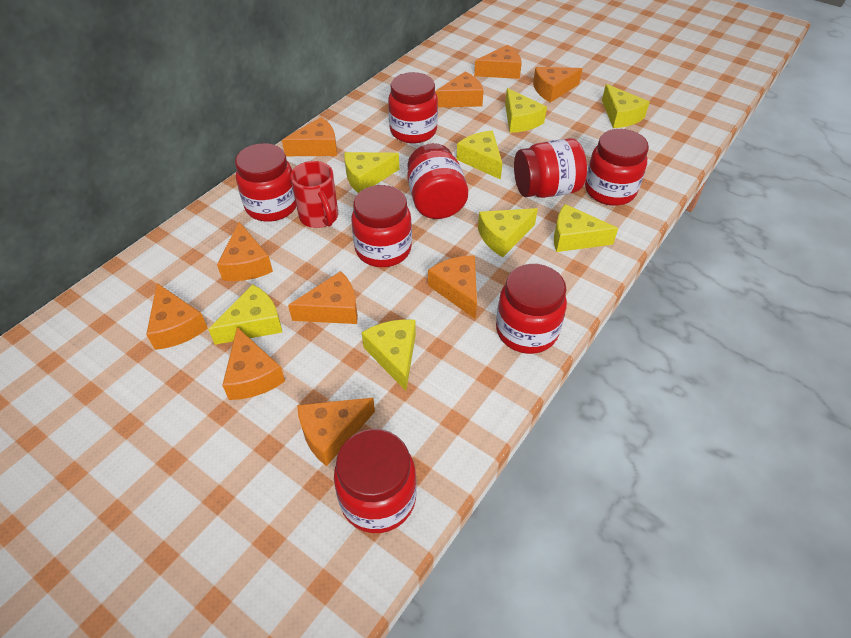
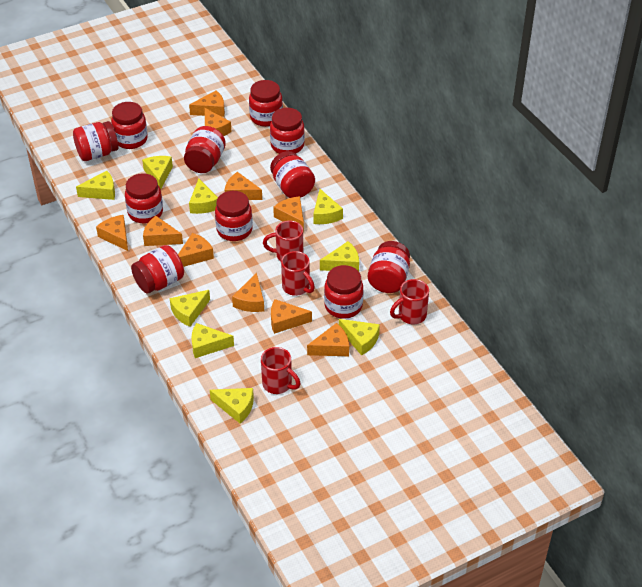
red jar: 8 -> 11
red mug: 1 -> 4
yellow cheese: 8 -> 9

